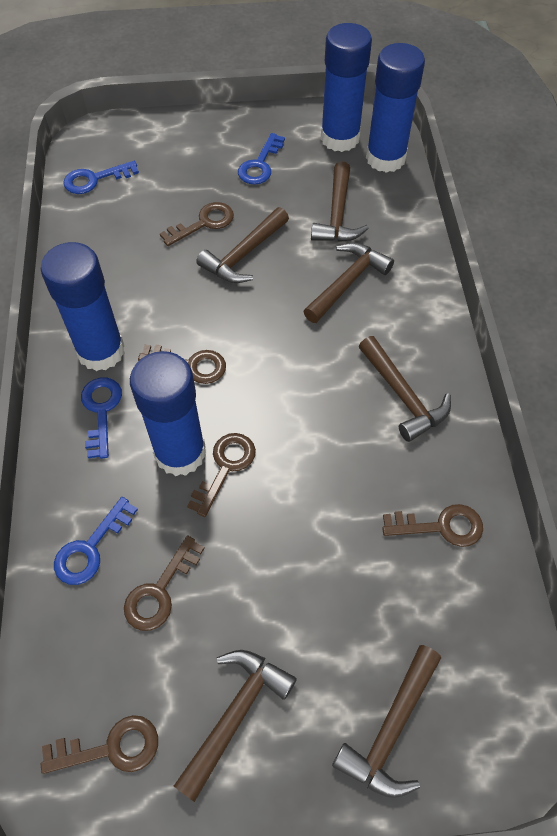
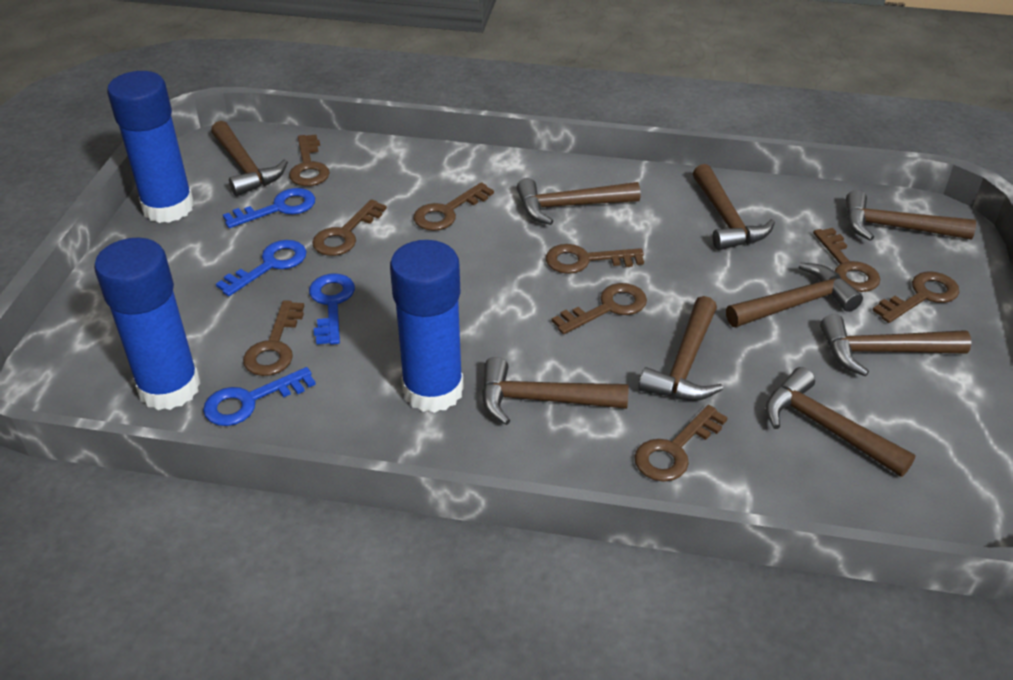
blue glue stick: 4 -> 3
brown hammer: 6 -> 9
brown key: 6 -> 9

